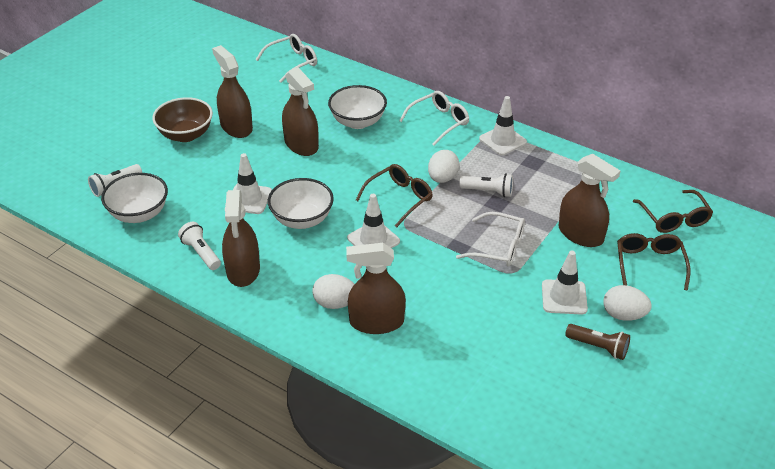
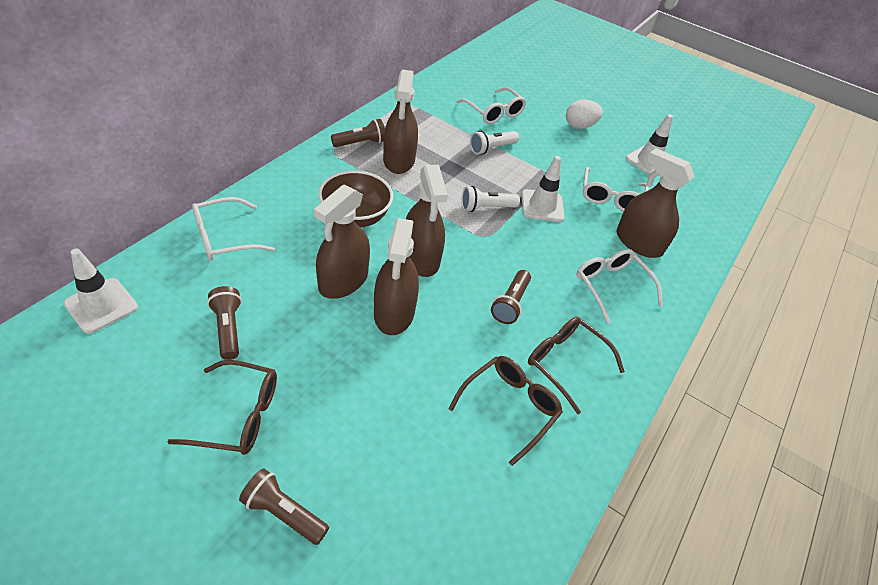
brown flashlight: 1 -> 4
white bowl: 3 -> 0
white egg: 3 -> 1
white flashlight: 3 -> 2
white glasses: 3 -> 4
white traffic cone: 4 -> 3

